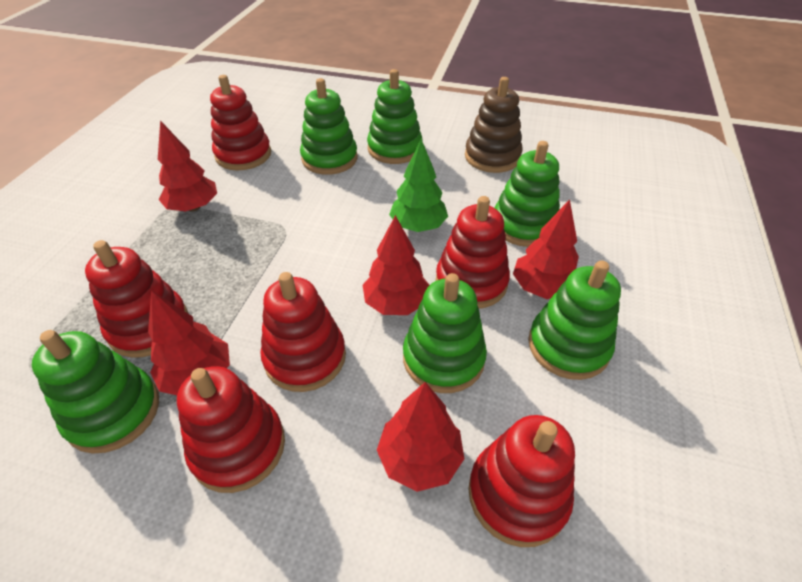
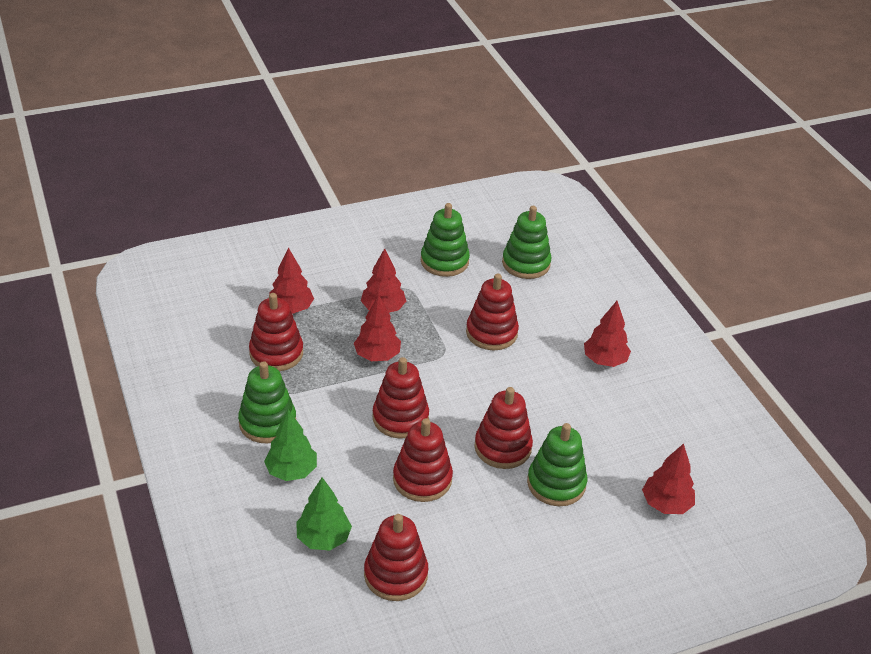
brown stacking toy: 1 -> 0
green stacking toy: 6 -> 4
green tree: 1 -> 2

